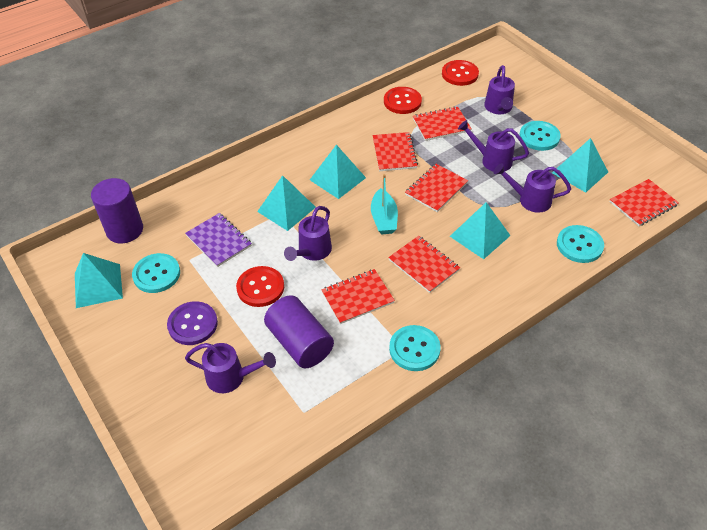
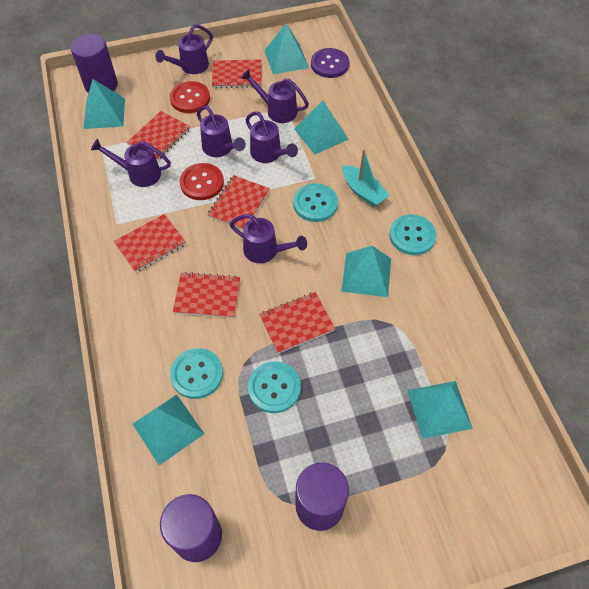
purple cylinder: 2 -> 3
purple notebook: 1 -> 0
purple watering can: 5 -> 6
red button: 3 -> 2
turquoise pyramid: 5 -> 6

